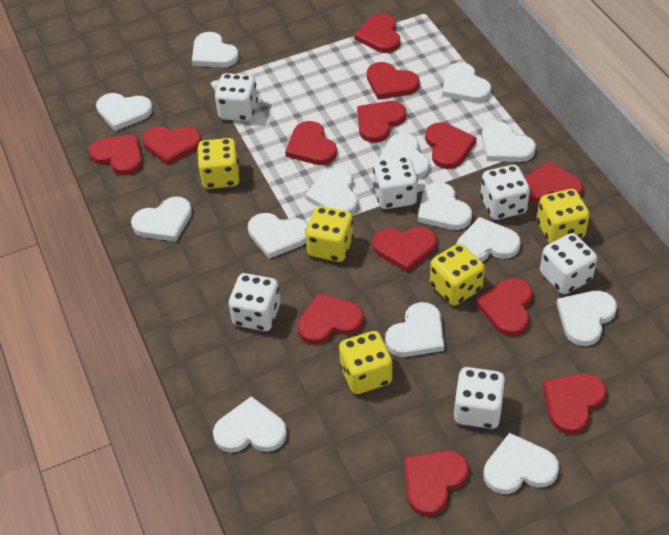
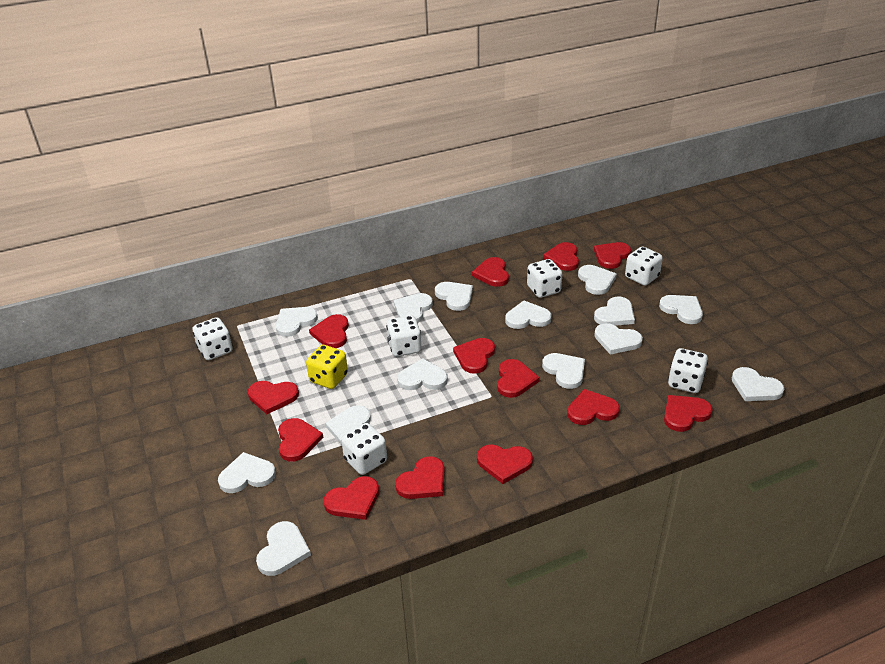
yellow dice: 5 -> 1

